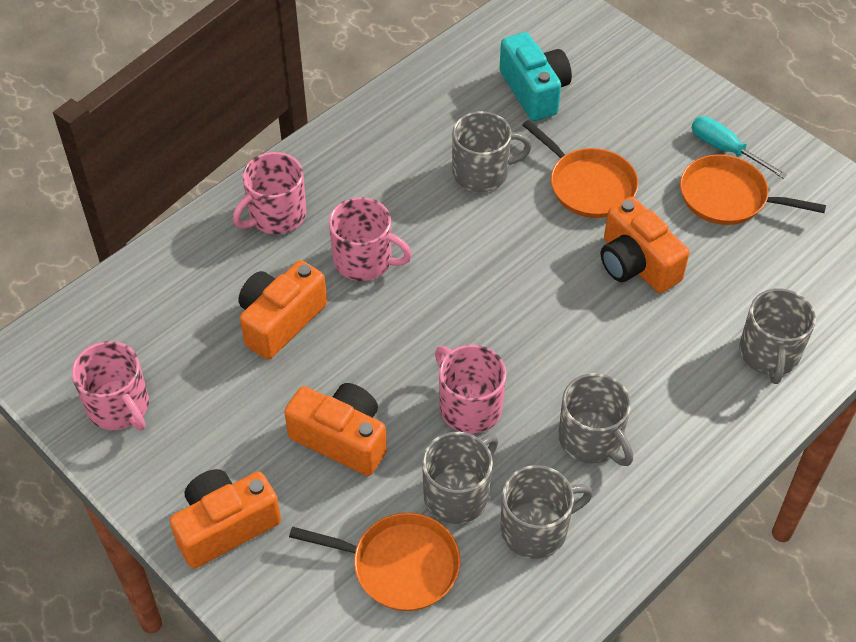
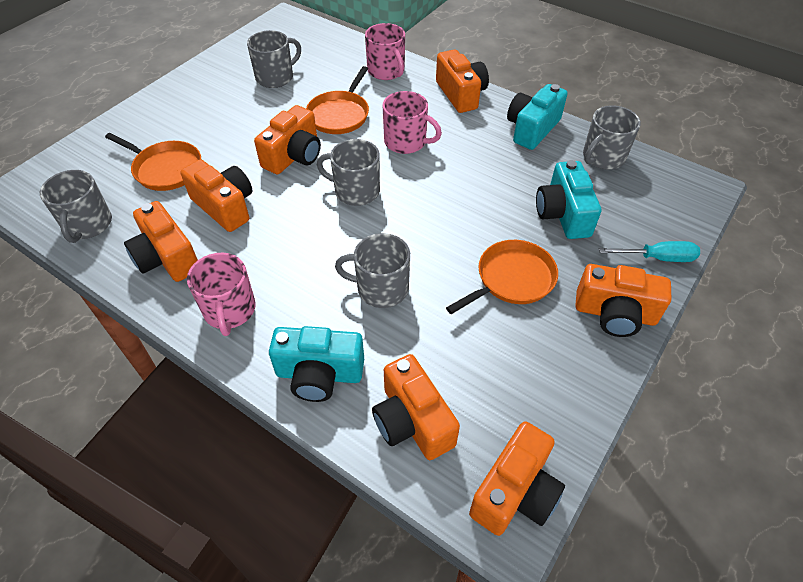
orange camera: 4 -> 7
pink mug: 4 -> 3
turquoise camera: 1 -> 3

